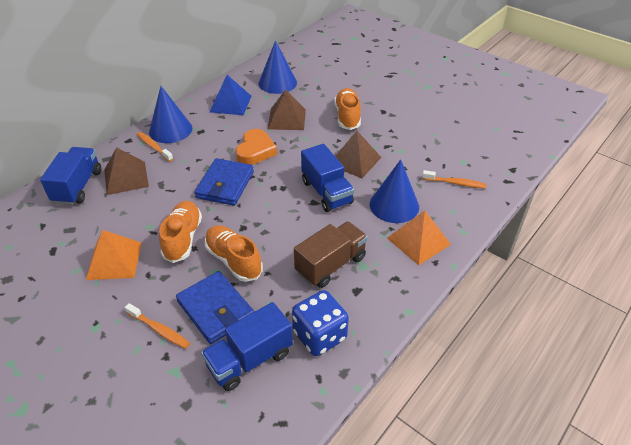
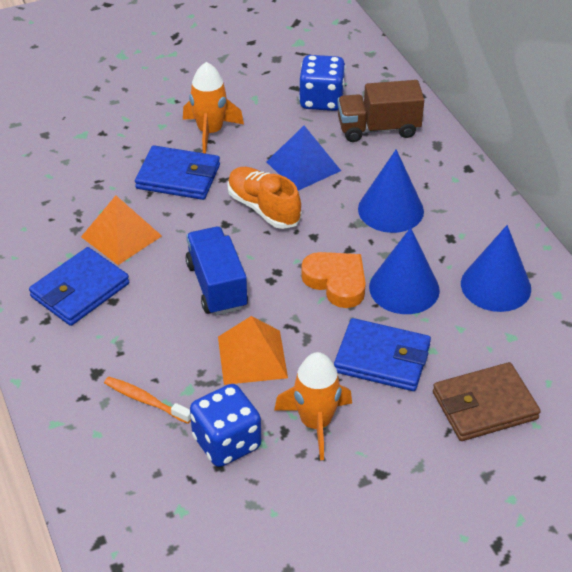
blue dice: 1 -> 2
blue truck: 3 -> 1
blue wallet: 2 -> 3
brown pyramid: 3 -> 0
brown wallet: 0 -> 1
orange rocket: 0 -> 2
orange shoe: 3 -> 1
orange toothbrush: 3 -> 1

